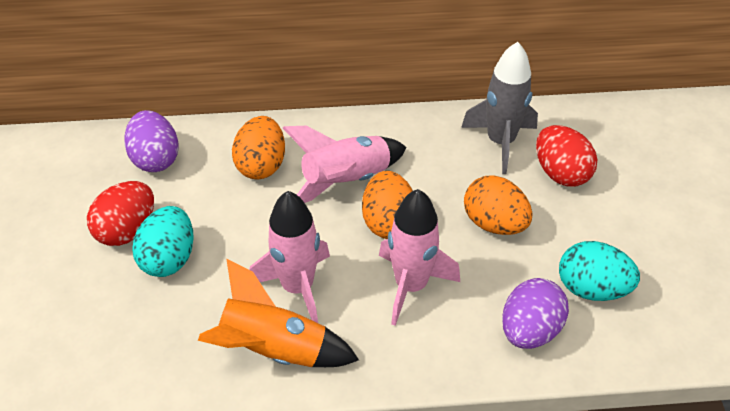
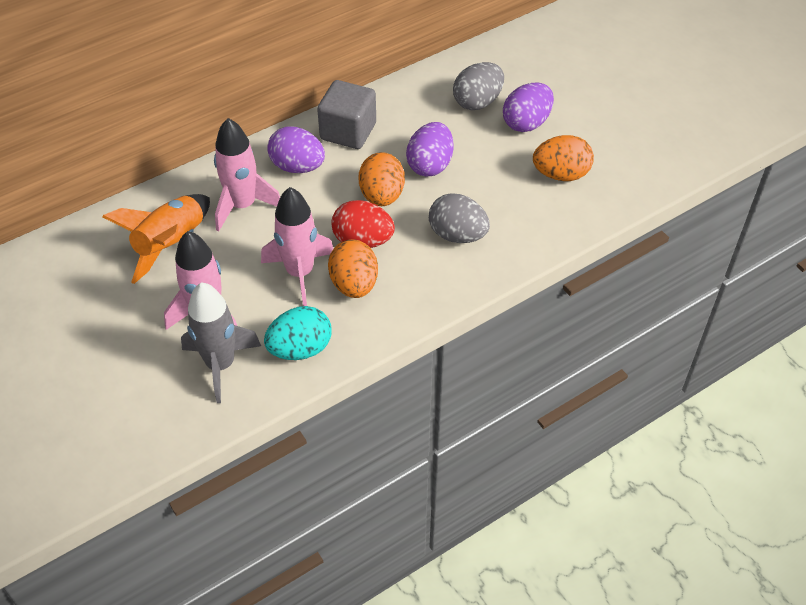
grey cube: 0 -> 1
grey egg: 0 -> 2
purple egg: 2 -> 3
red egg: 2 -> 1
turquoise egg: 2 -> 1

